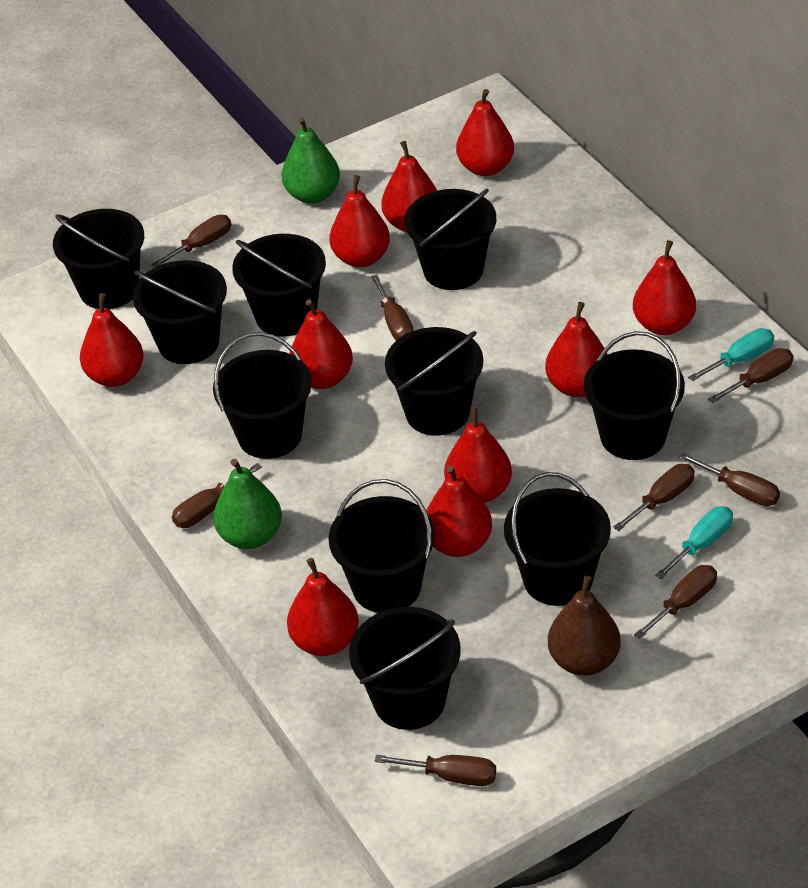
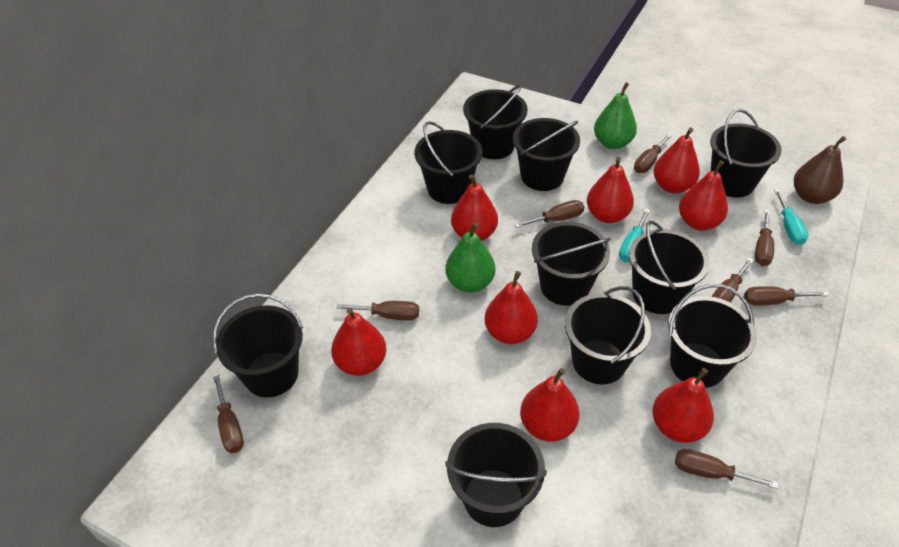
red pear: 10 -> 8

